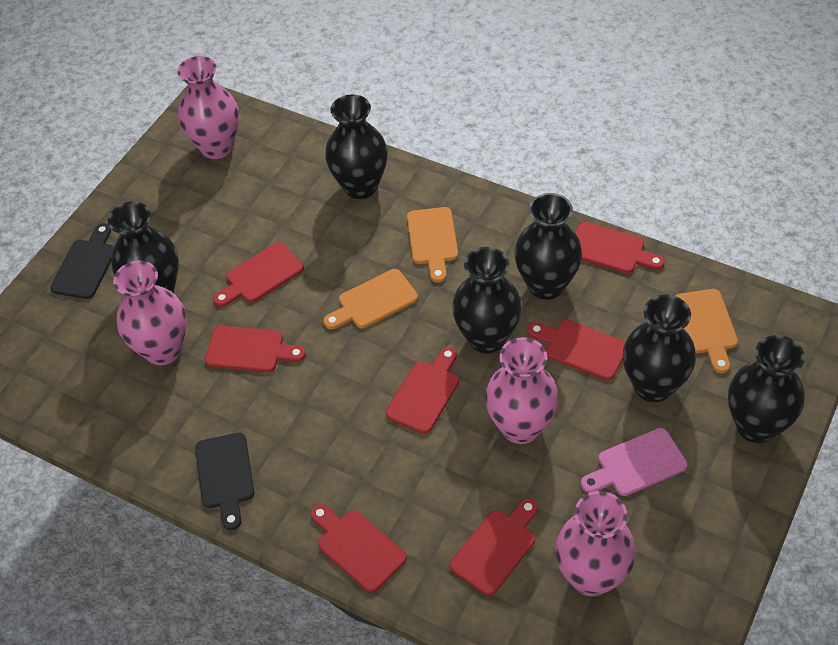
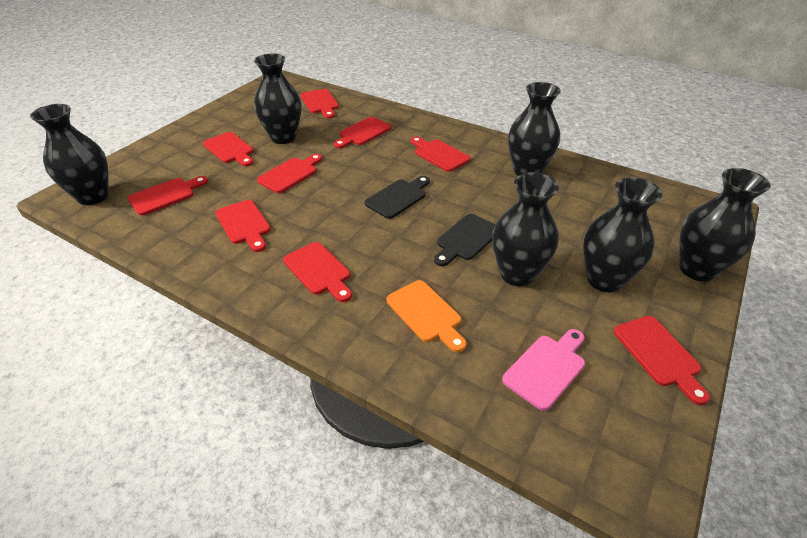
orange cutting board: 3 -> 1
pink vase: 4 -> 0
red cutting board: 7 -> 9

